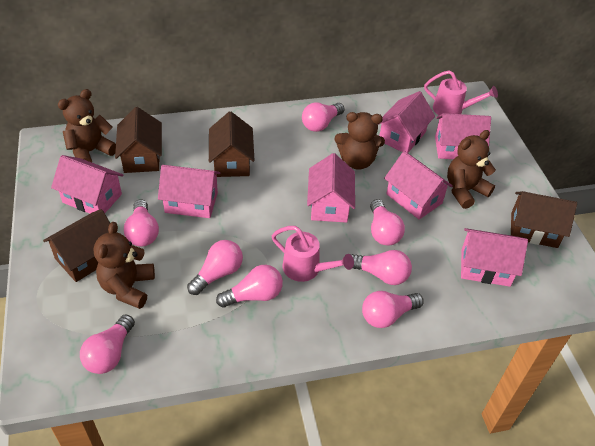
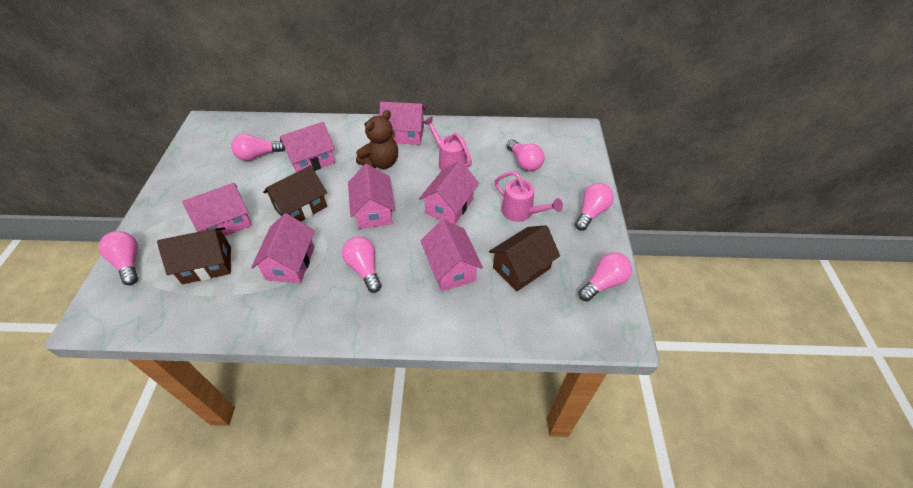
brown house: 4 -> 3
brown teddy bear: 4 -> 1
pink light bulb: 8 -> 6

